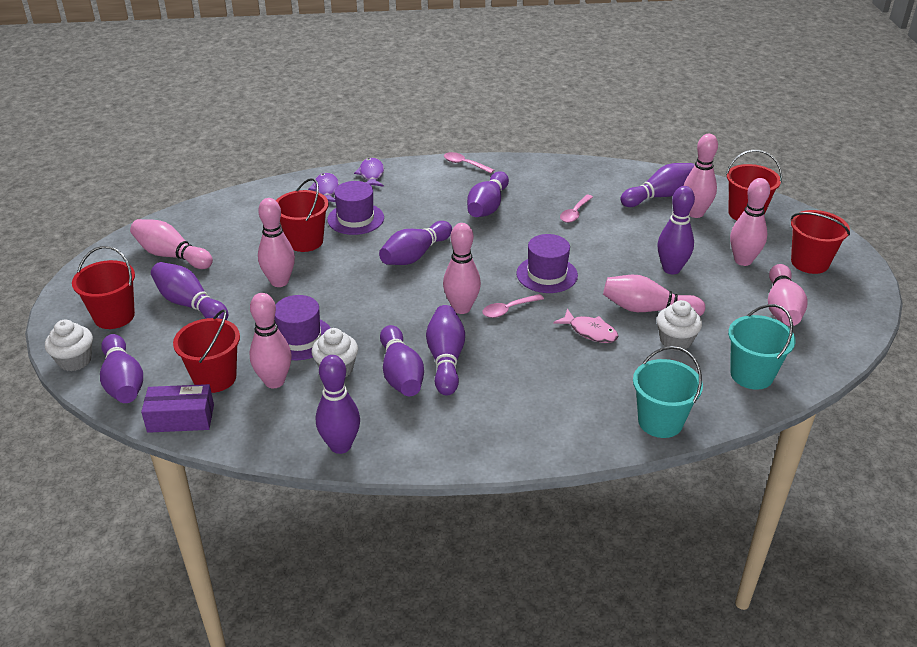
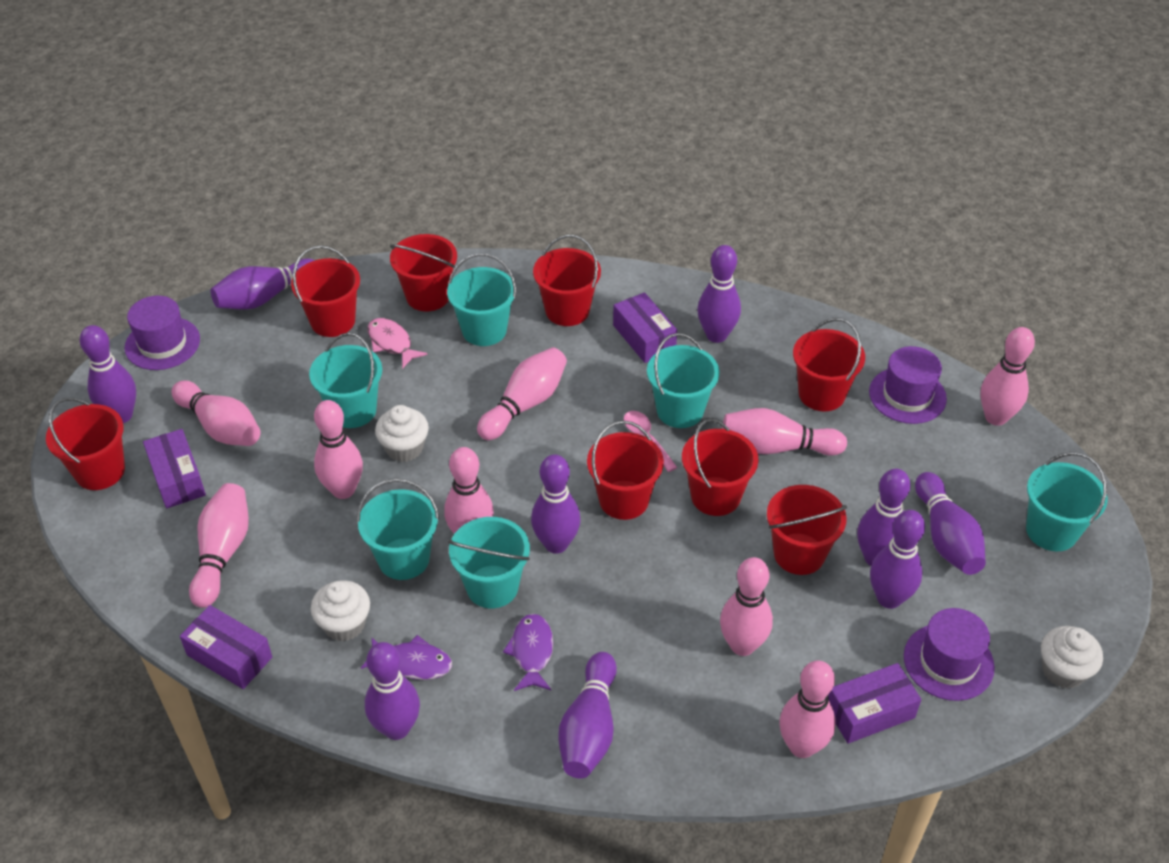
pink bowling pin: 8 -> 9
pink spoon: 3 -> 1
purple box: 1 -> 4
red bucket: 5 -> 8
turquoise bucket: 2 -> 6

